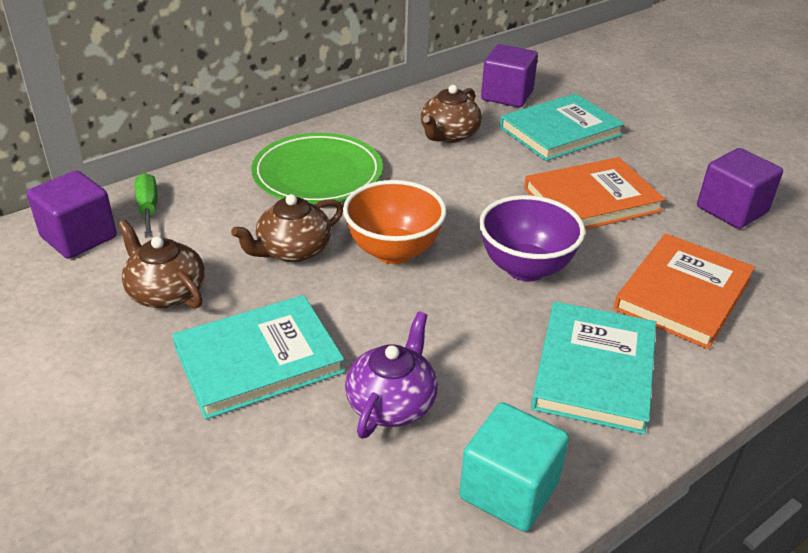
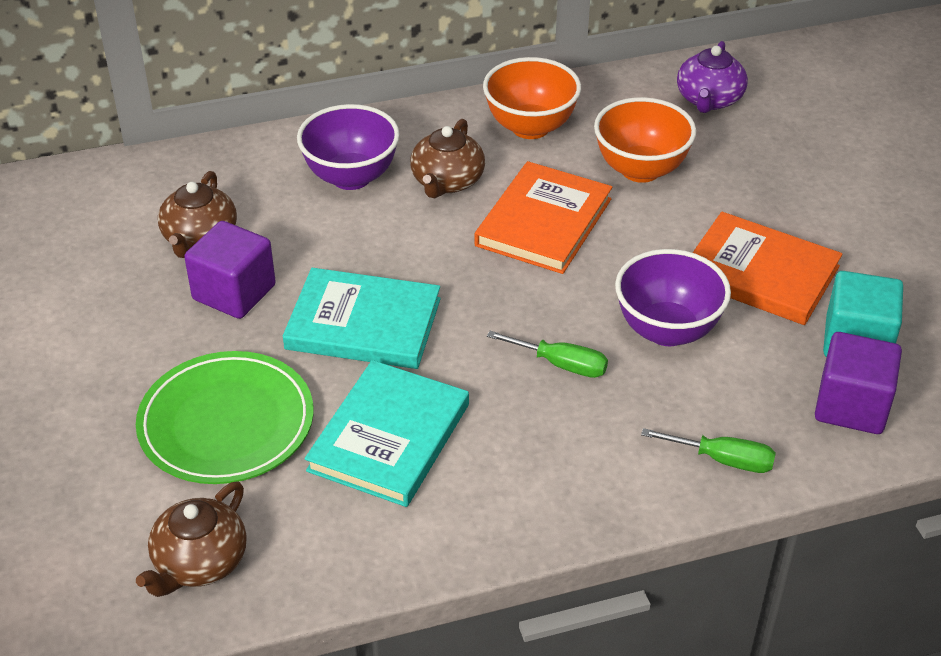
green screwdriver: 1 -> 2
orange bowl: 1 -> 2
purple bowl: 1 -> 2
purple cube: 3 -> 2
turquoise book: 3 -> 2

